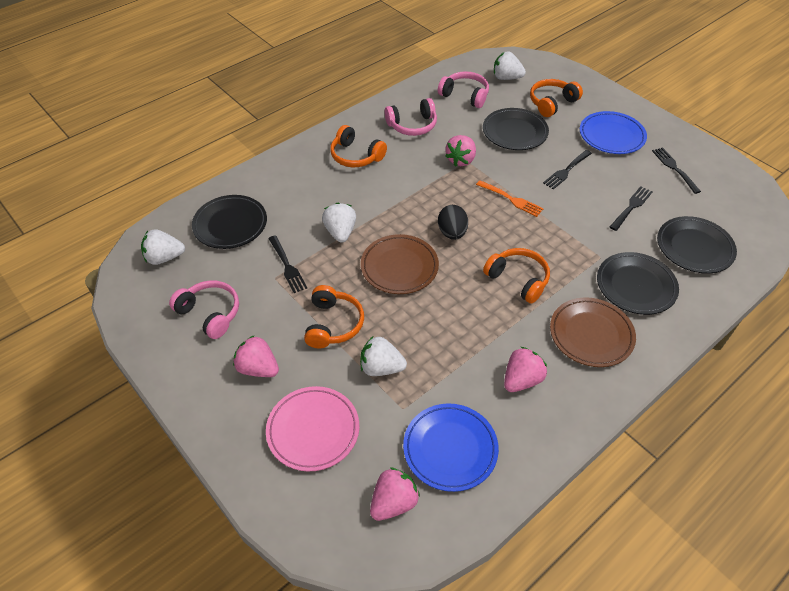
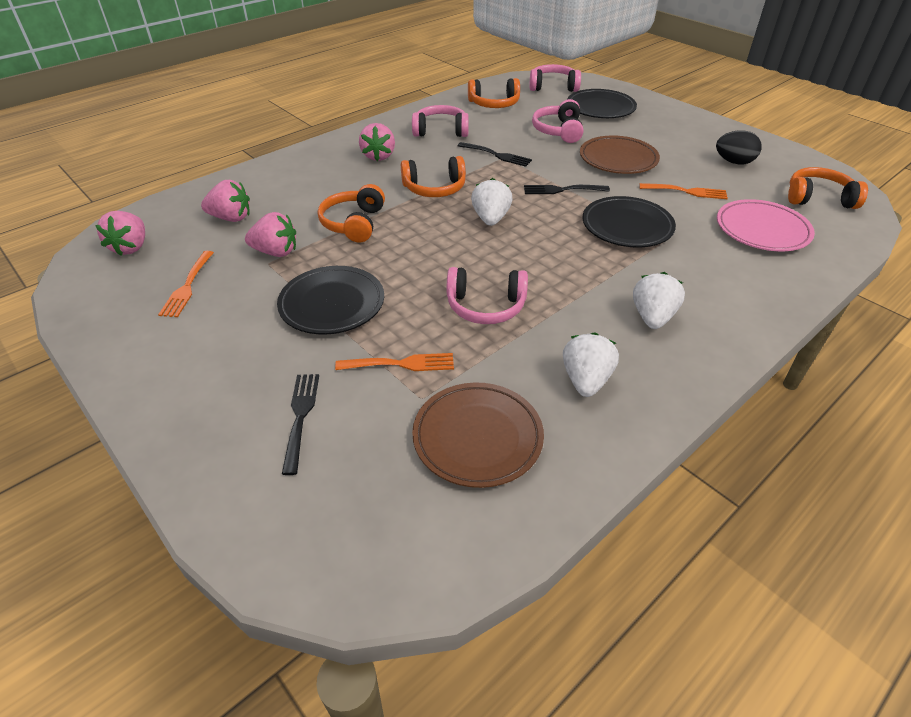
black fork: 4 -> 3
black plate: 4 -> 3
blue plate: 2 -> 0
orange fork: 1 -> 3
pink headphones: 3 -> 4
white strawberry: 4 -> 3

